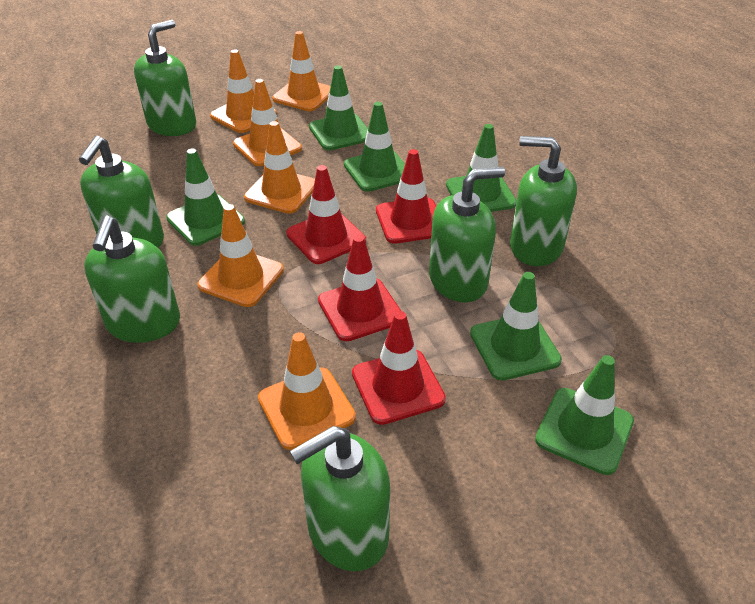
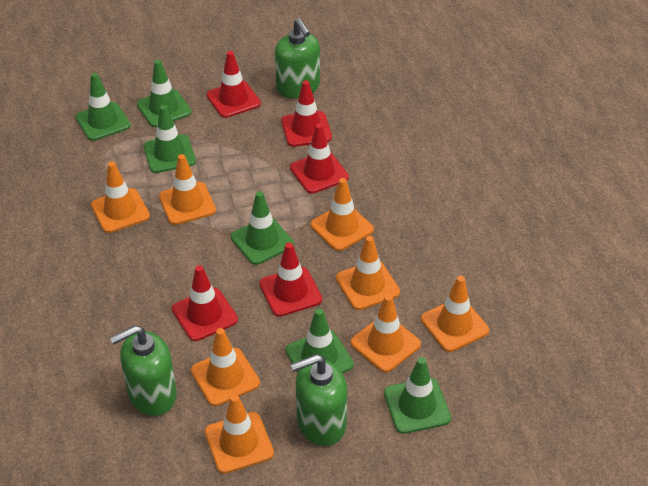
green soap dispenser: 6 -> 3
orange traffic cone: 6 -> 8
red traffic cone: 4 -> 5

